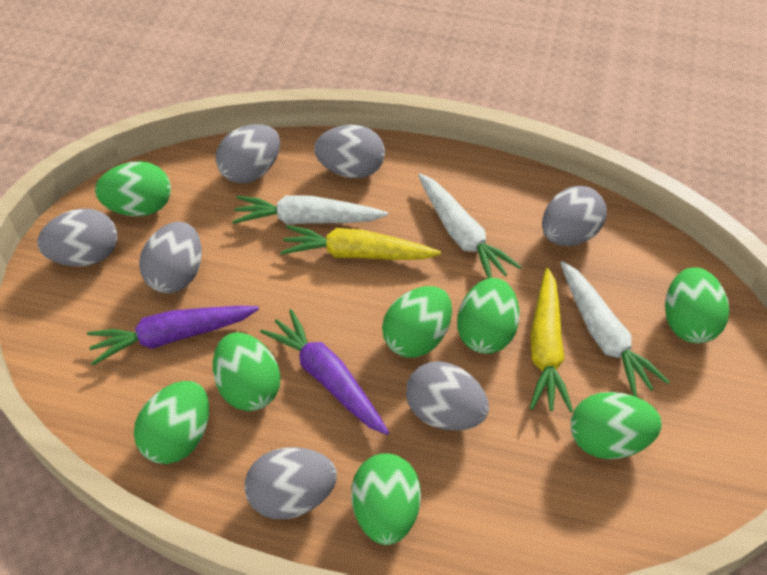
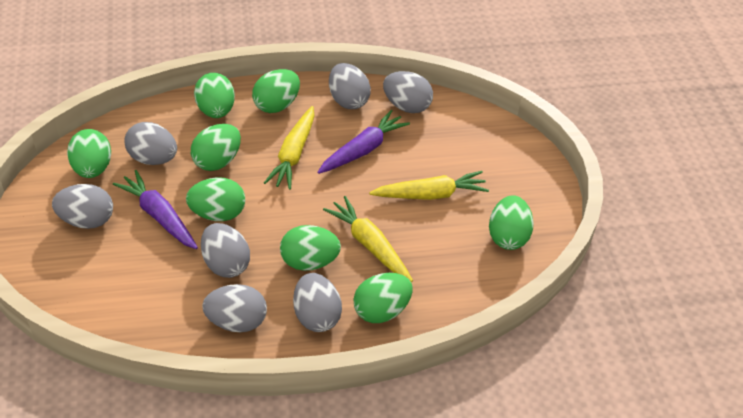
white carrot: 3 -> 0
yellow carrot: 2 -> 3

